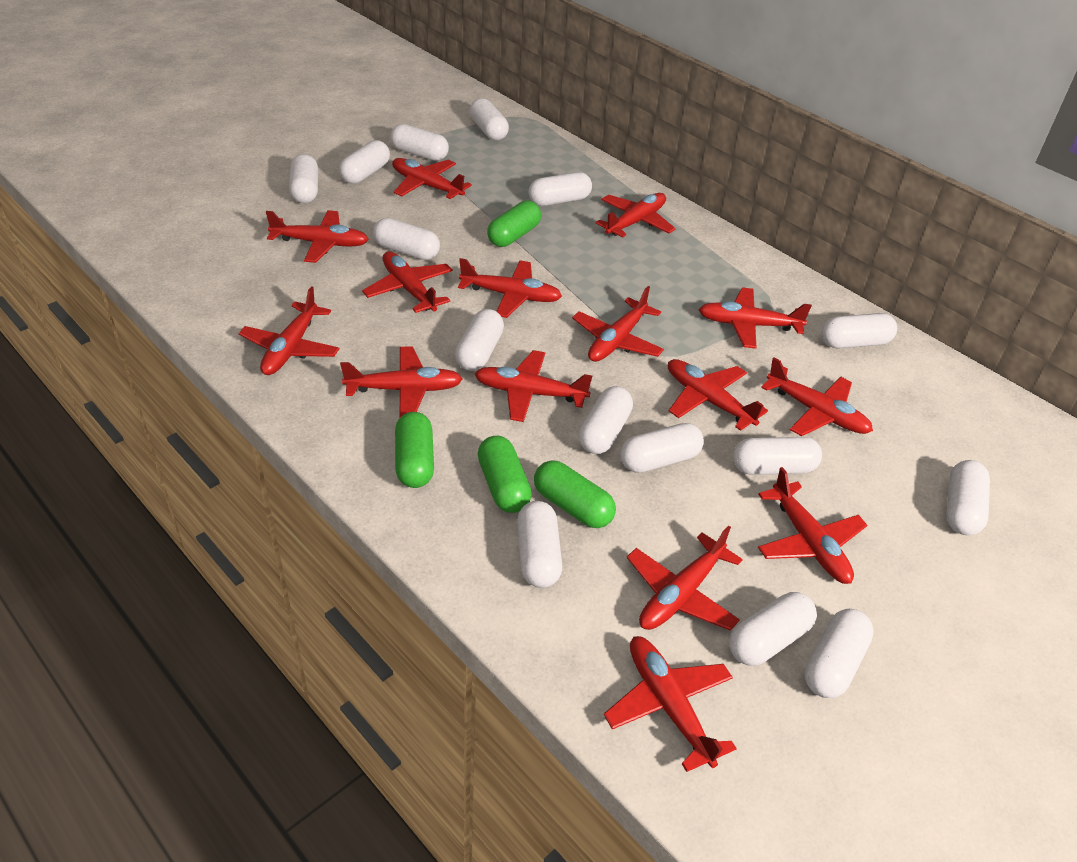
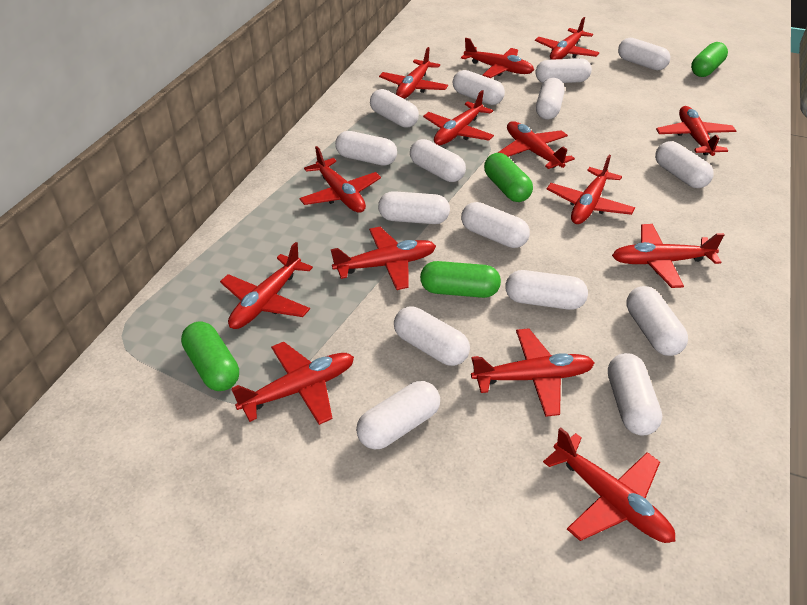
red plane: 15 -> 14

